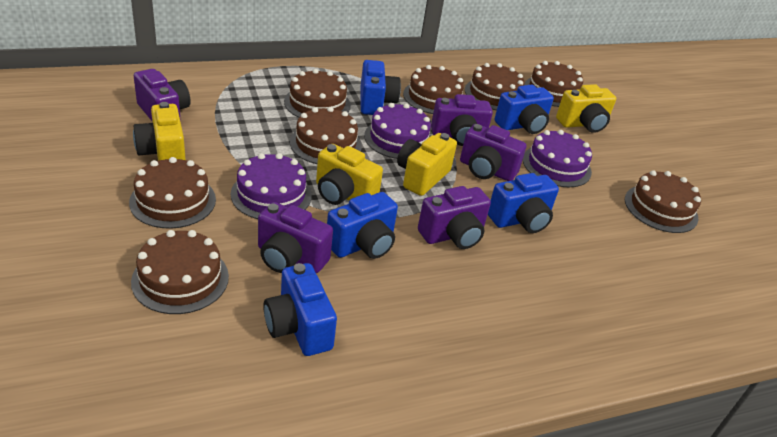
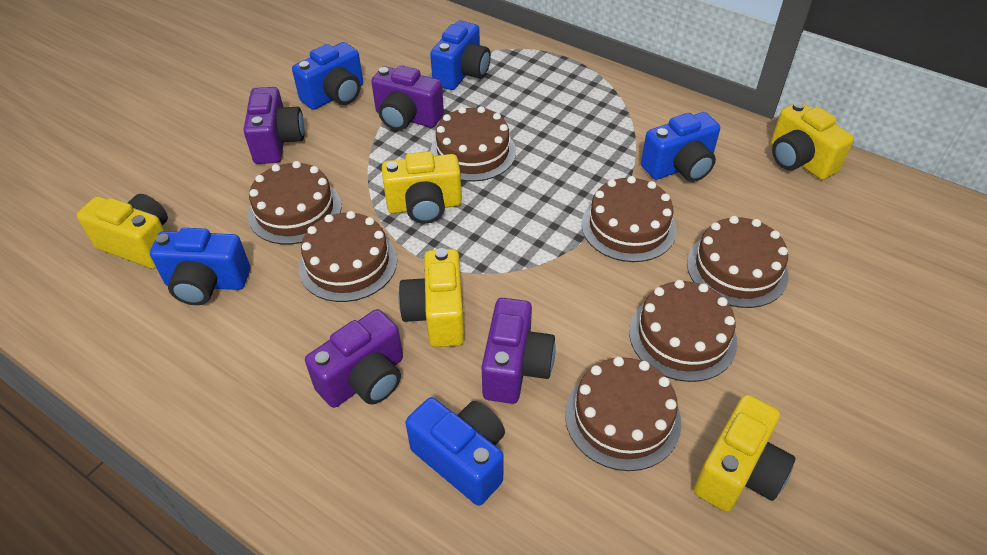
brown cake: 8 -> 7
purple cake: 3 -> 0
purple camera: 5 -> 4
yellow camera: 4 -> 5

